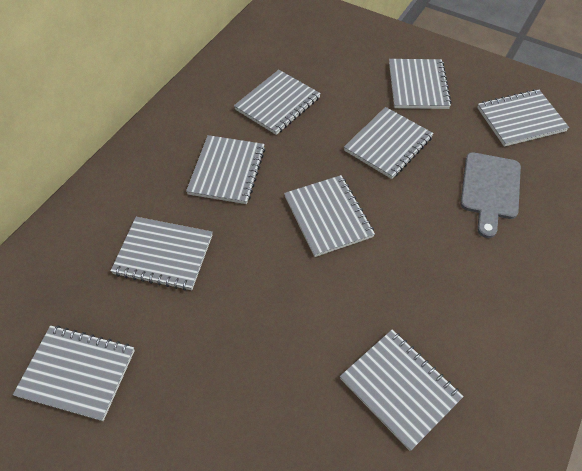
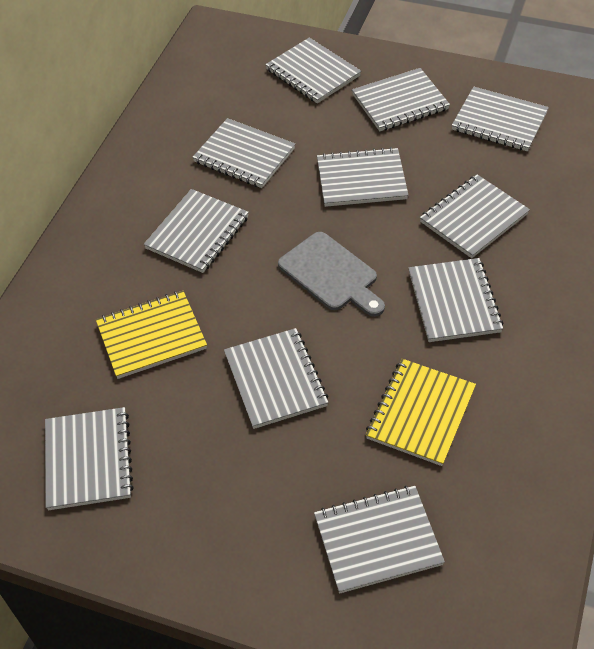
grey notebook: 9 -> 11
yellow notebook: 0 -> 2

